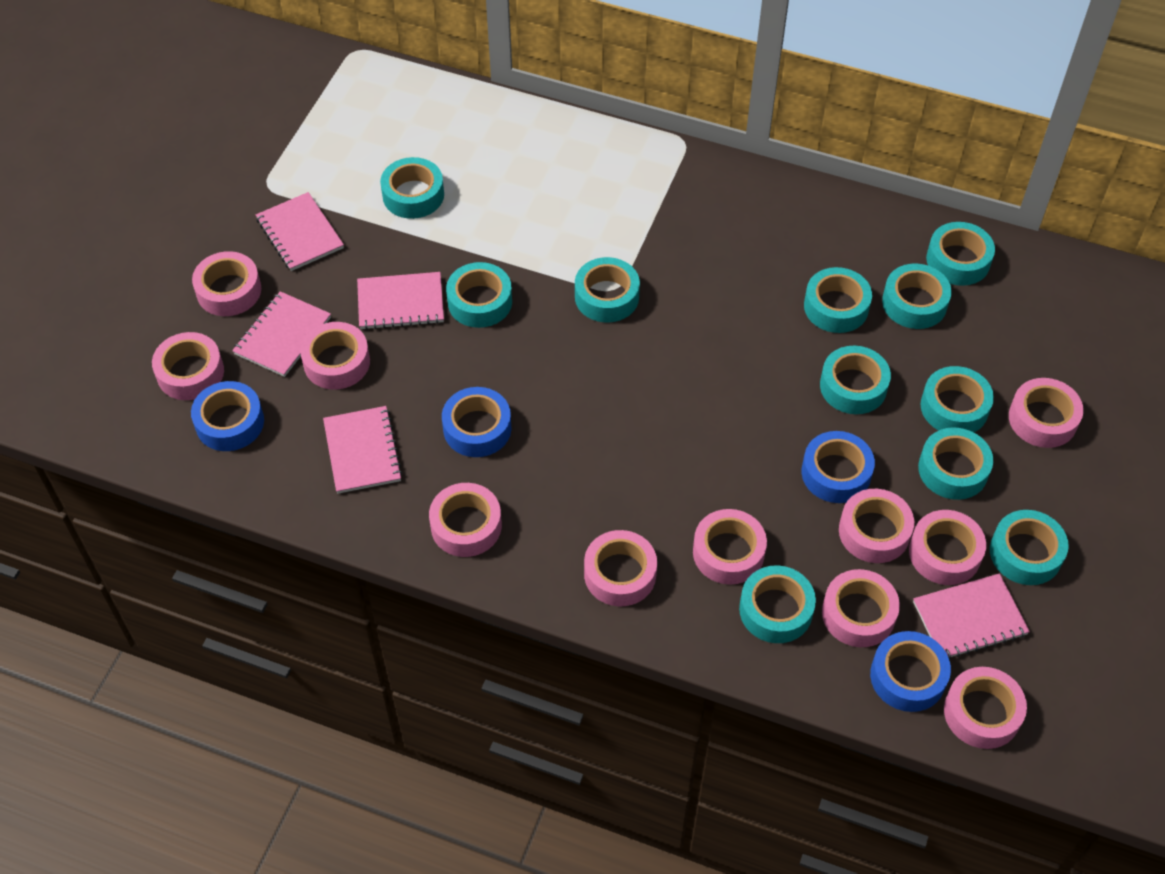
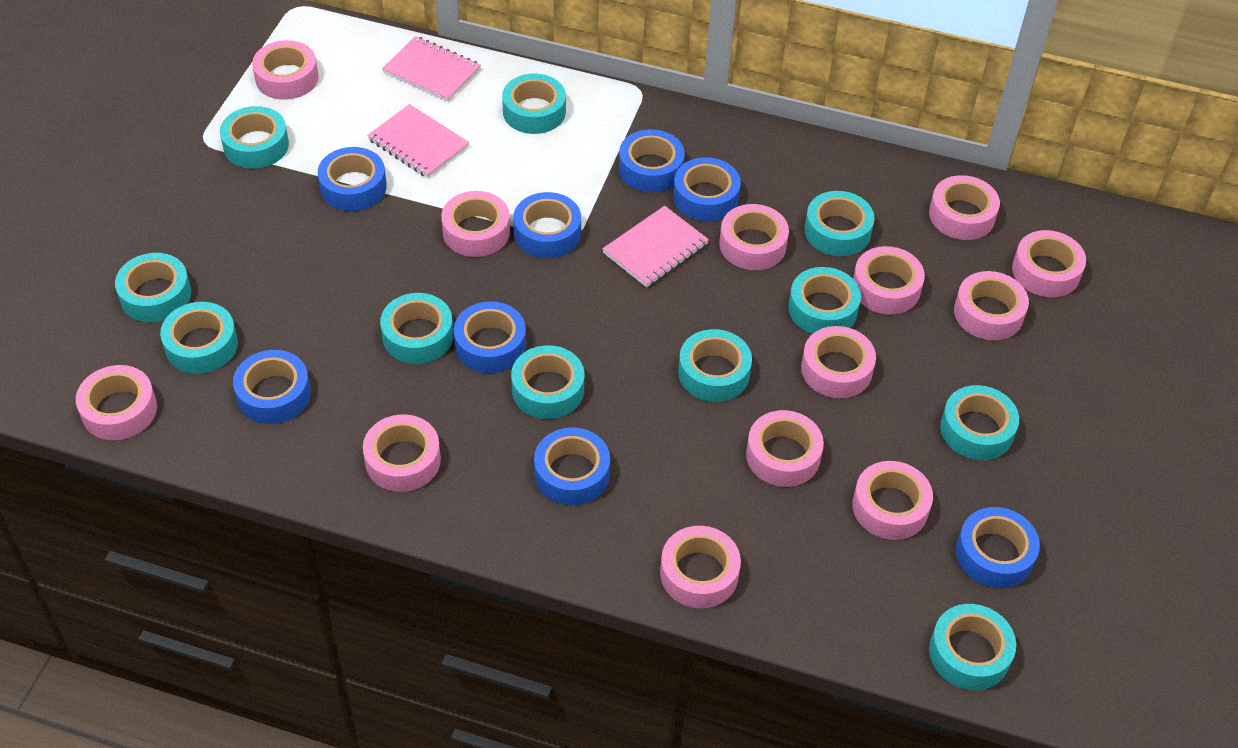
blue tape: 4 -> 8
pink notebook: 5 -> 3
pink tape: 11 -> 13

